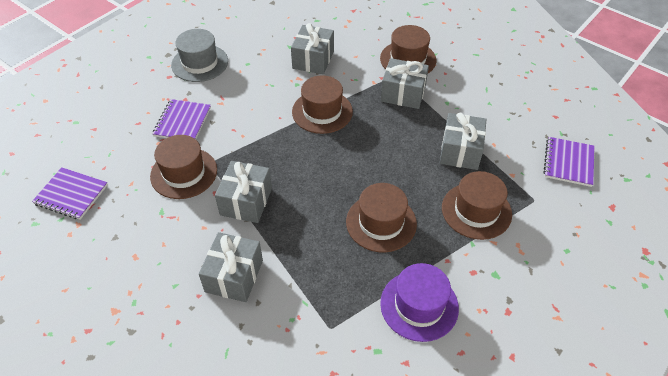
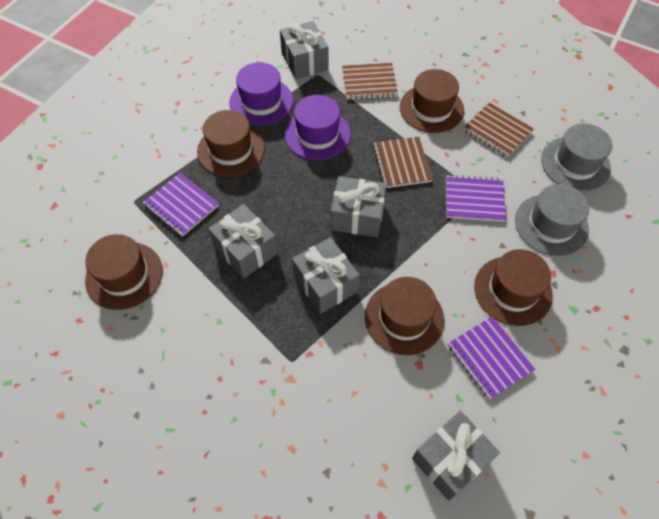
brown notebook: 0 -> 3
grey hat: 1 -> 2
purple hat: 1 -> 2

